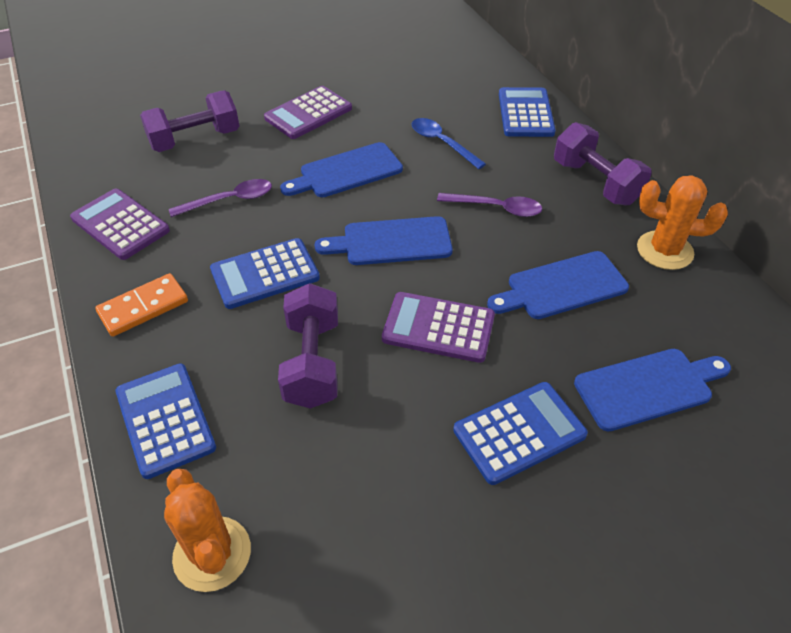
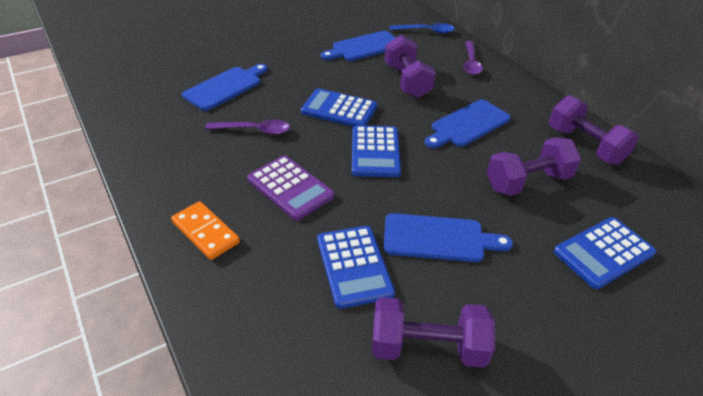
orange cactus: 2 -> 0
purple calculator: 3 -> 1
purple dumbbell: 3 -> 4

